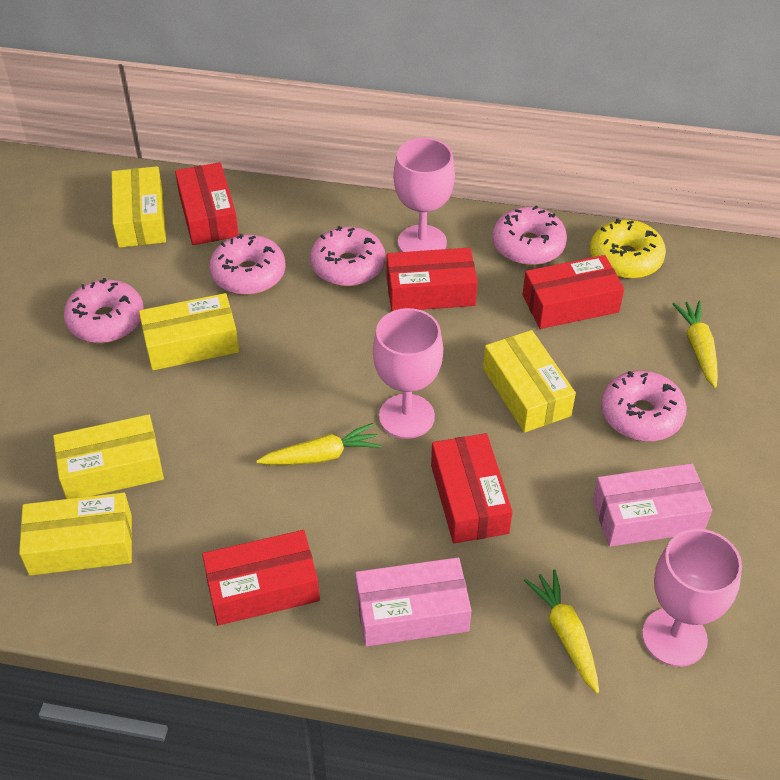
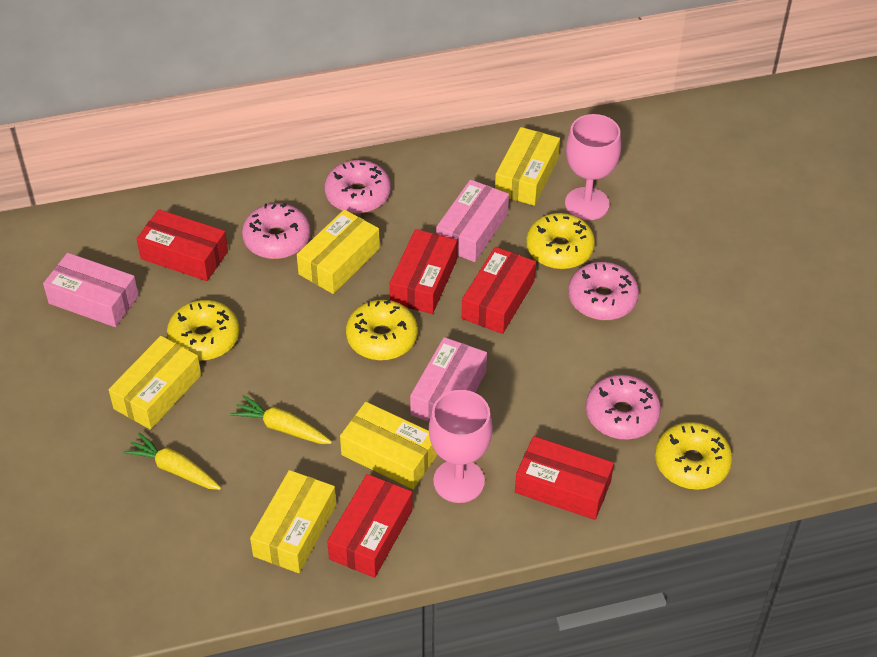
pink box: 2 -> 3
pink donut: 5 -> 4
pink goblet: 3 -> 2
yellow carrot: 3 -> 2
yellow donut: 1 -> 4

